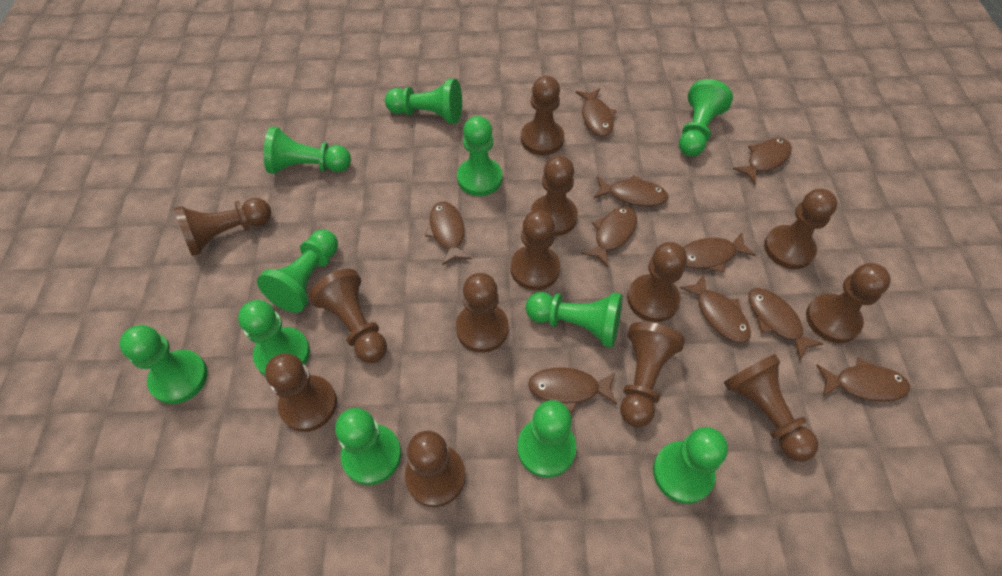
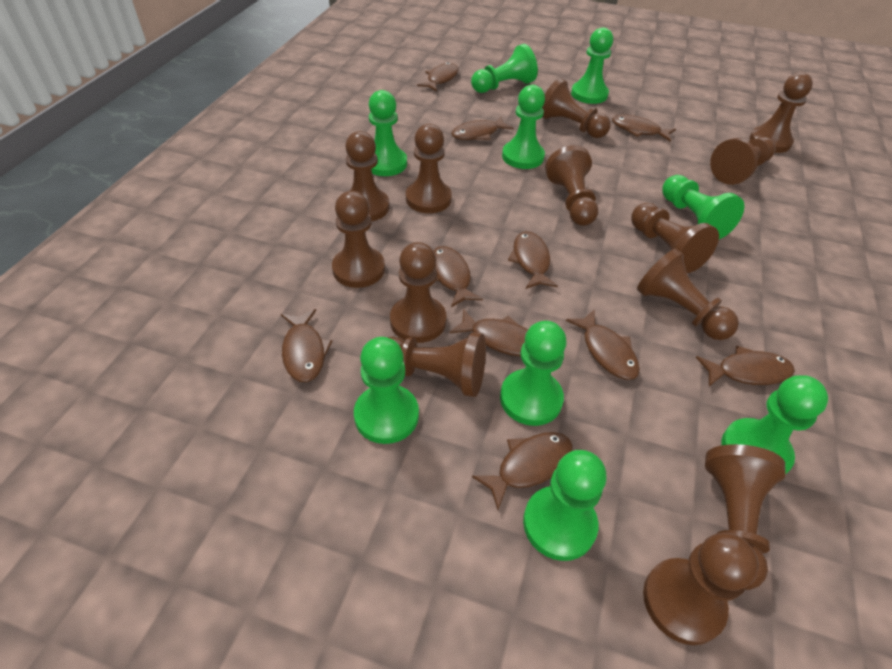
green pawn: 11 -> 9

